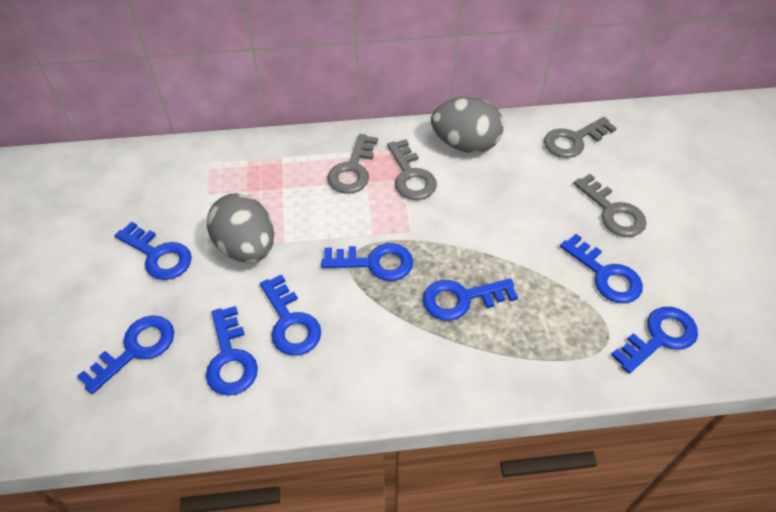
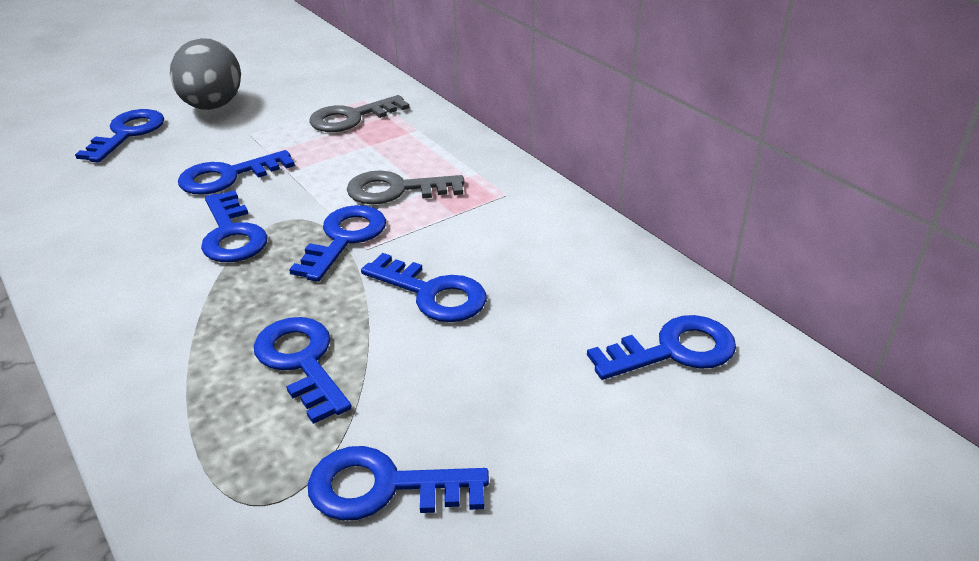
grey egg: 2 -> 1
grey key: 4 -> 2

